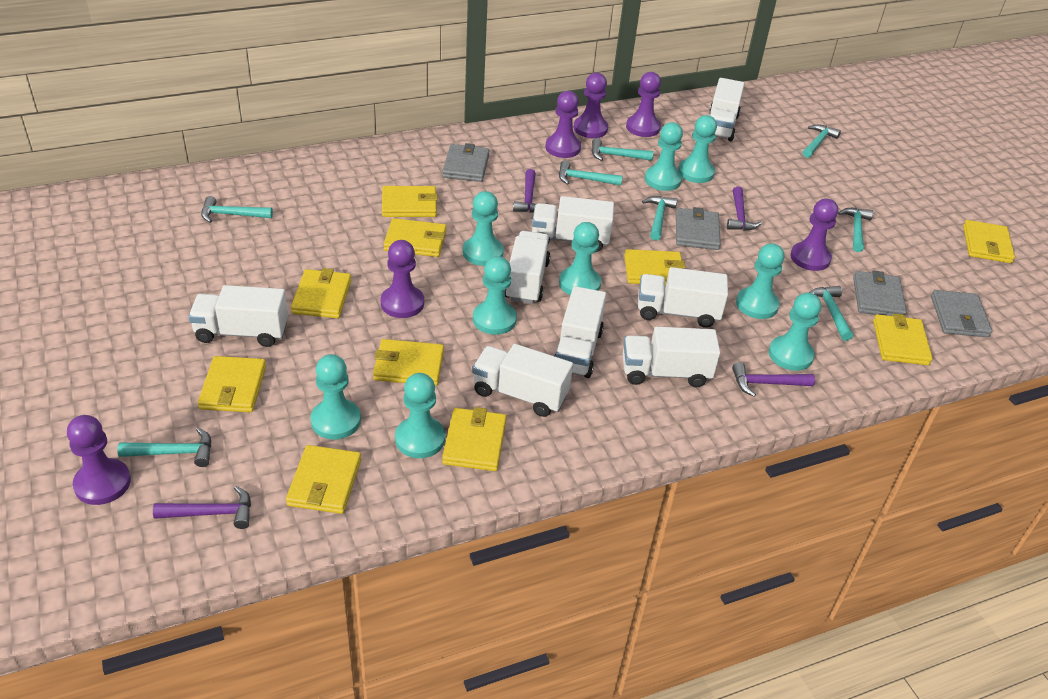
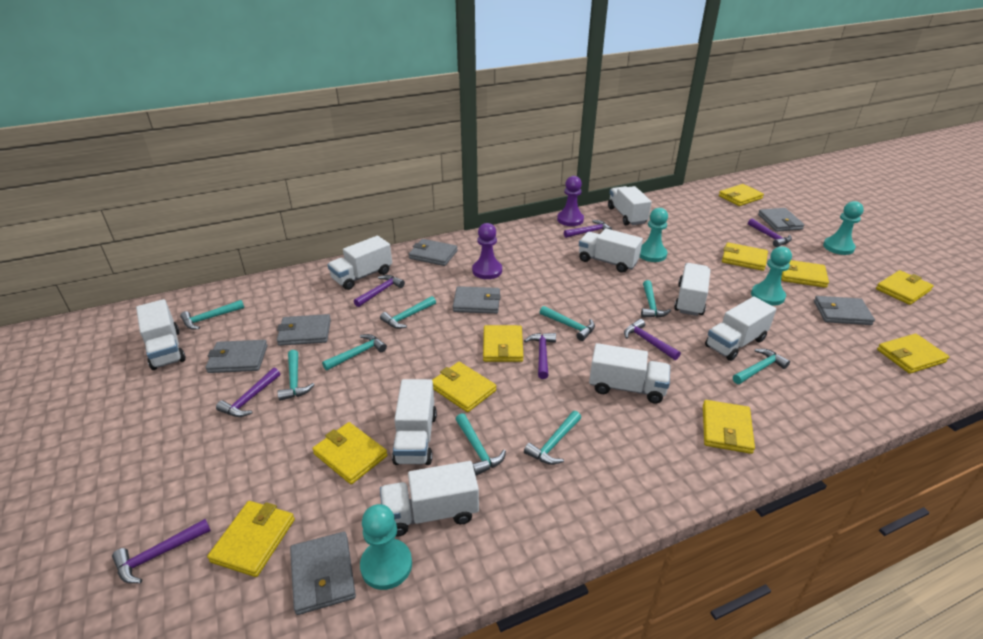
grey wallet: 4 -> 7
purple hammer: 4 -> 7
purple pawn: 6 -> 2
turquoise hammer: 8 -> 9
turquoise pawn: 9 -> 4
white truck: 8 -> 9

